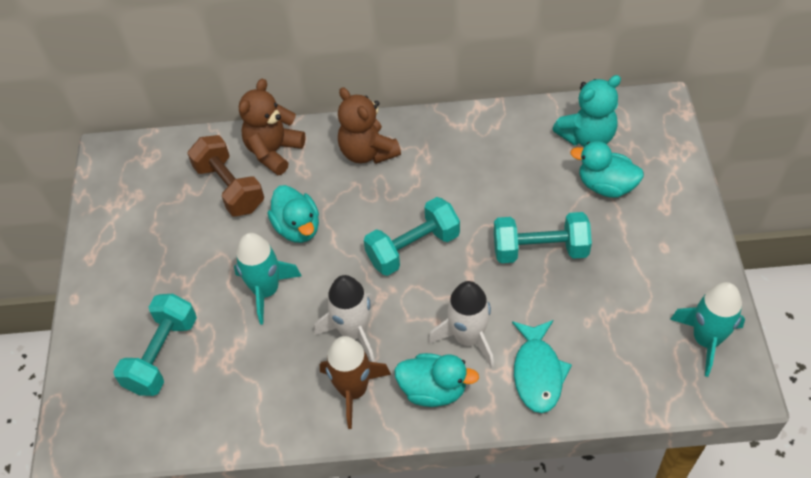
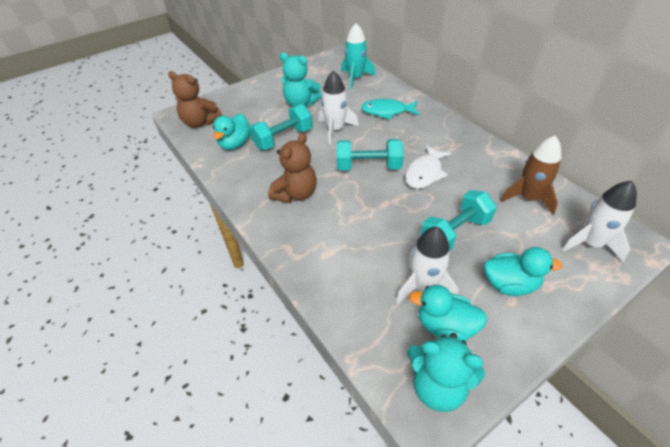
brown dumbbell: 1 -> 0
turquoise rocket: 2 -> 1
turquoise teddy bear: 1 -> 2
white fish: 0 -> 1
white rocket: 2 -> 3

